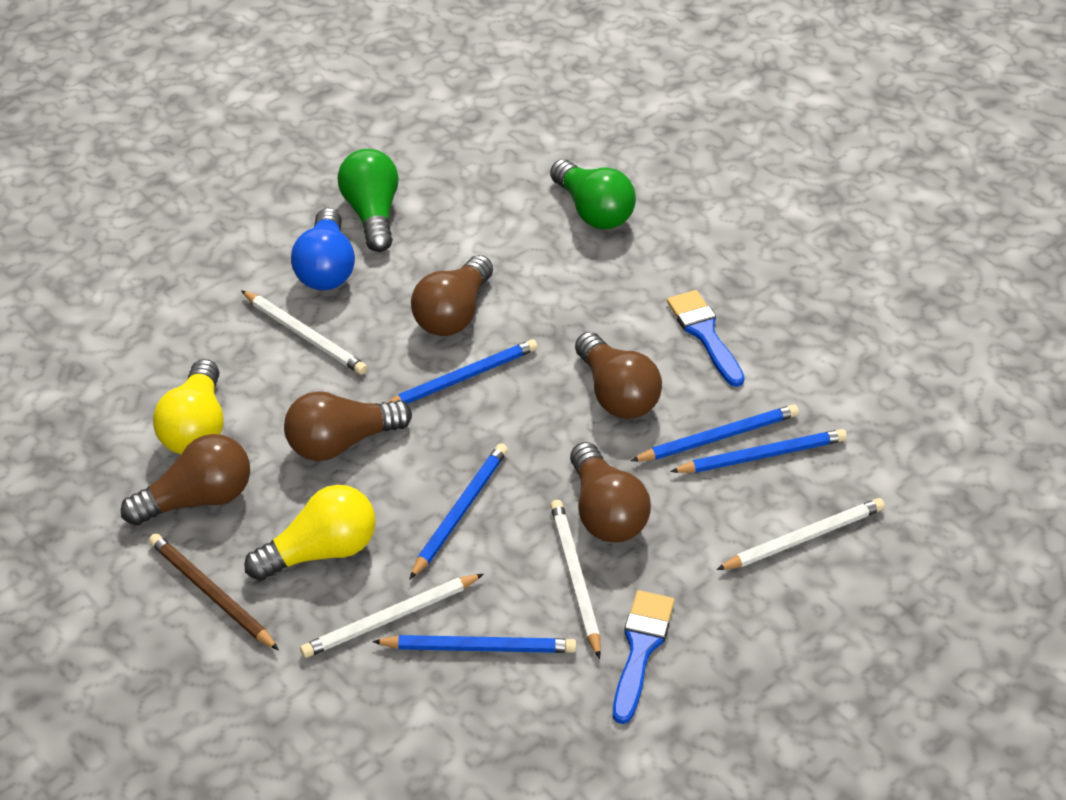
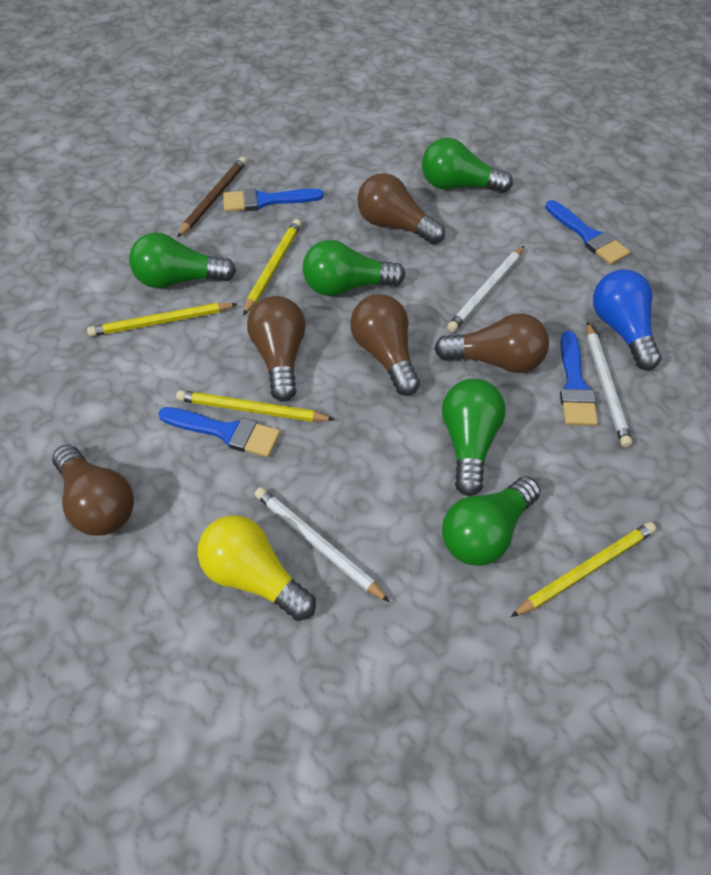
blue brush: 2 -> 4
blue pencil: 5 -> 0
green light bulb: 2 -> 5
white pencil: 4 -> 3
yellow light bulb: 2 -> 1
yellow pencil: 0 -> 4

